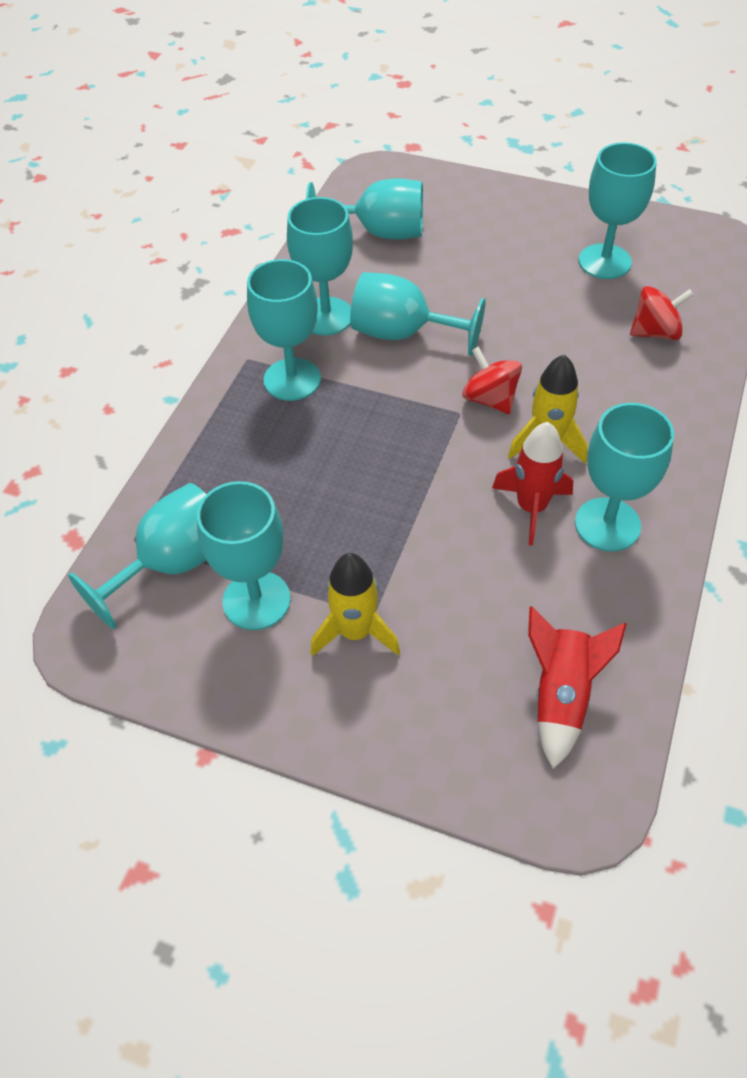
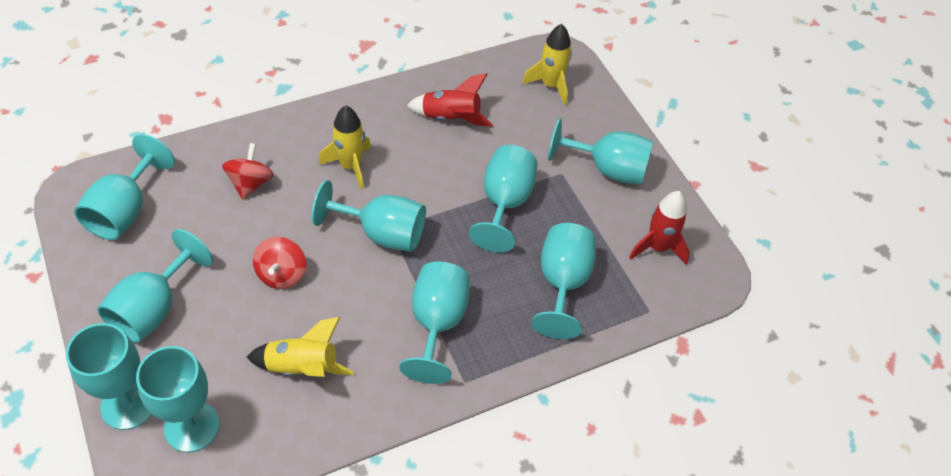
turquoise goblet: 8 -> 9
yellow rocket: 2 -> 3

